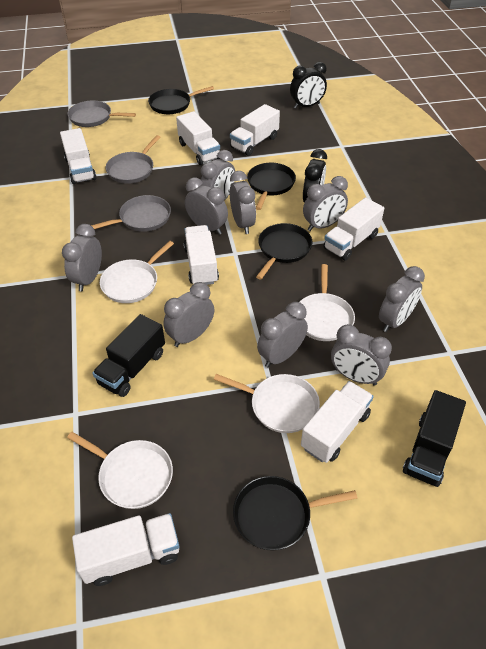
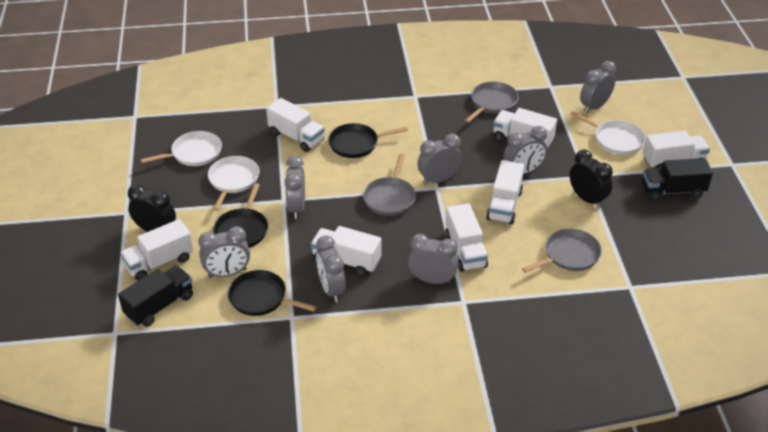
black pan: 4 -> 3
grey clock: 9 -> 7
white pan: 4 -> 3

